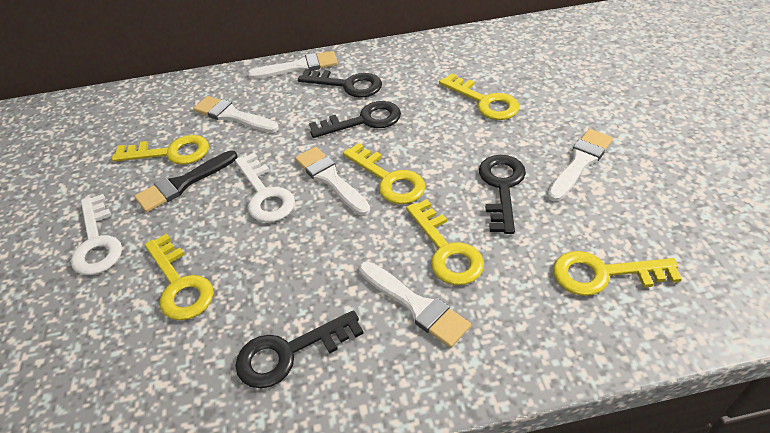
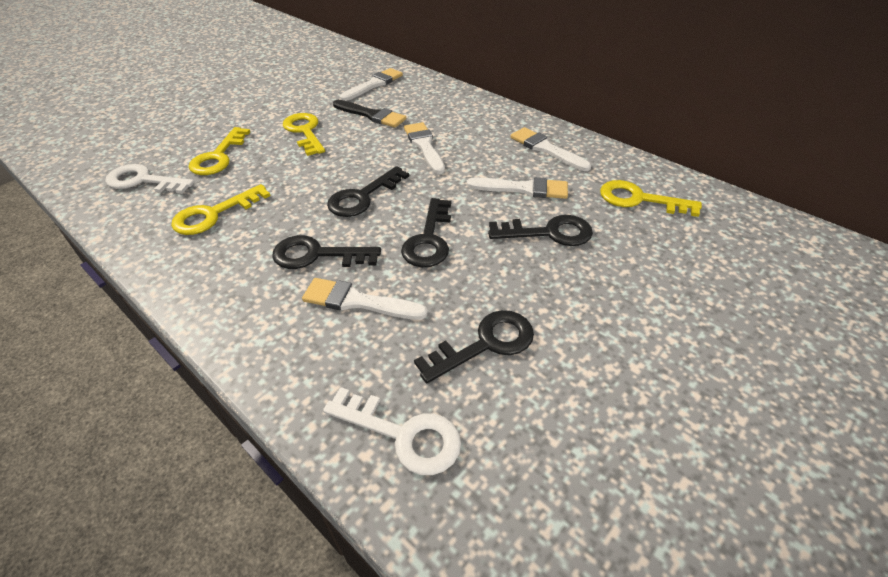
black key: 4 -> 5
yellow key: 6 -> 4

